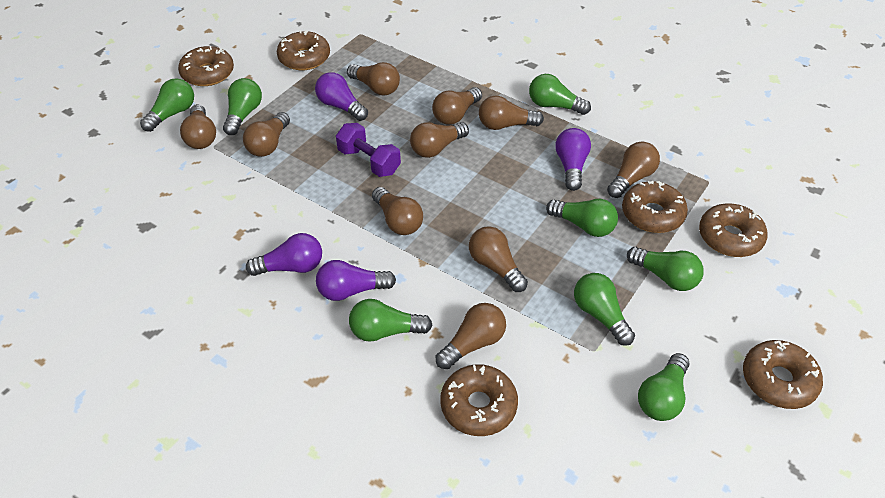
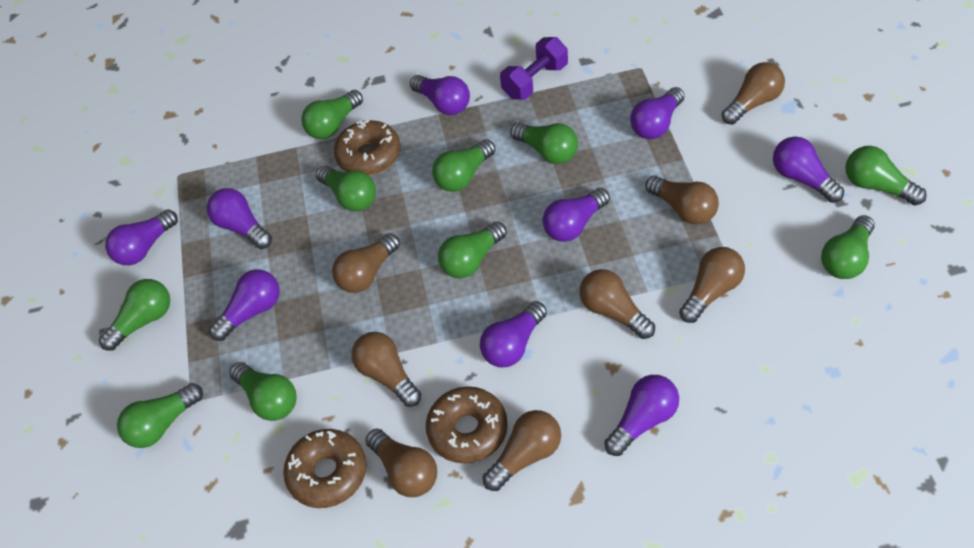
brown donut: 6 -> 3
brown light bulb: 10 -> 8
green light bulb: 8 -> 10
purple light bulb: 4 -> 9

